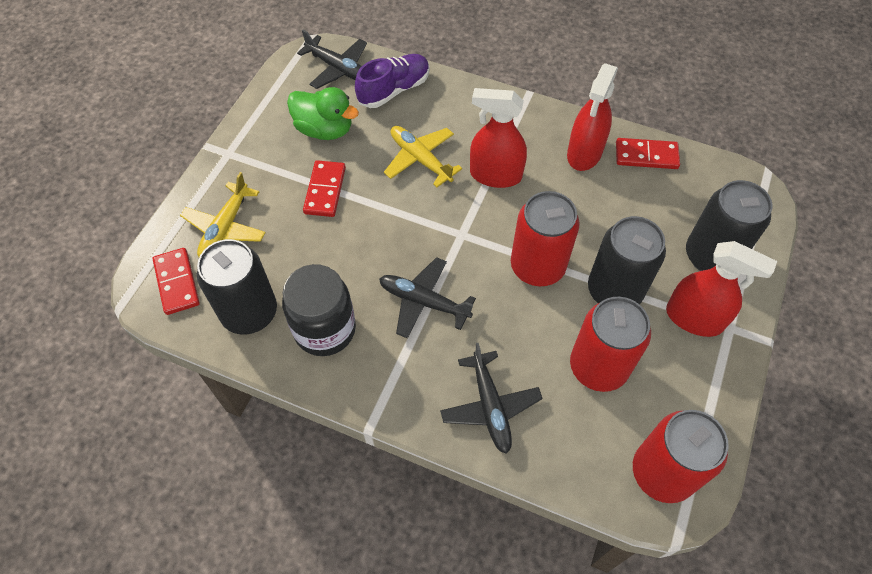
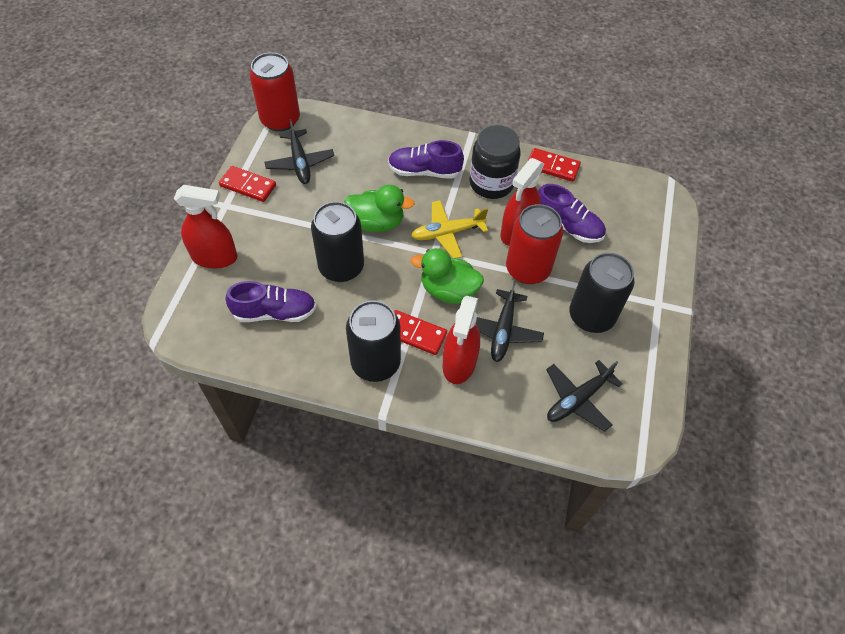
green duck: 1 -> 2
purple shoe: 1 -> 3
red can: 3 -> 2
yellow plane: 2 -> 1

